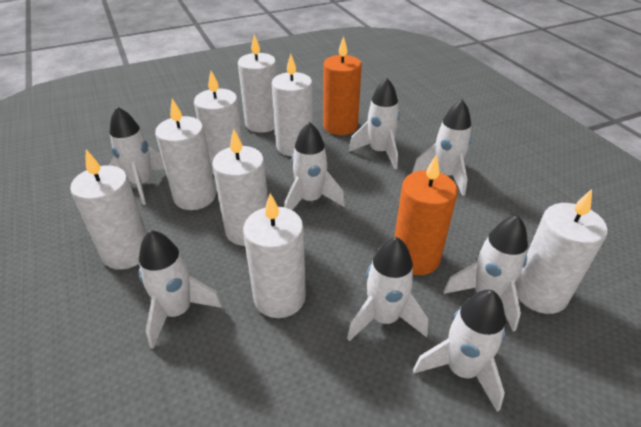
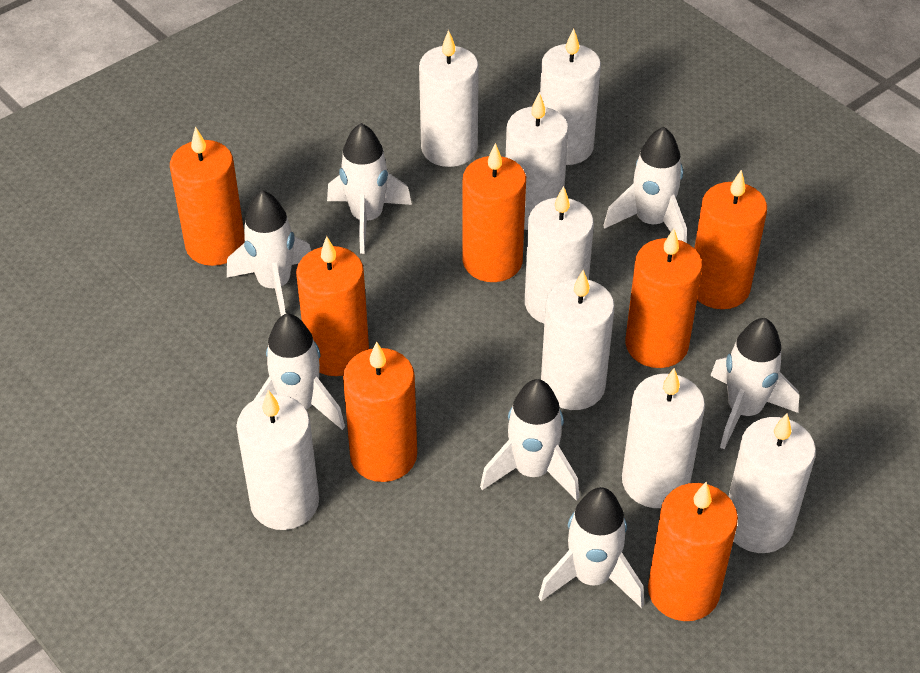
orange candle: 2 -> 7
white rocket: 8 -> 7

